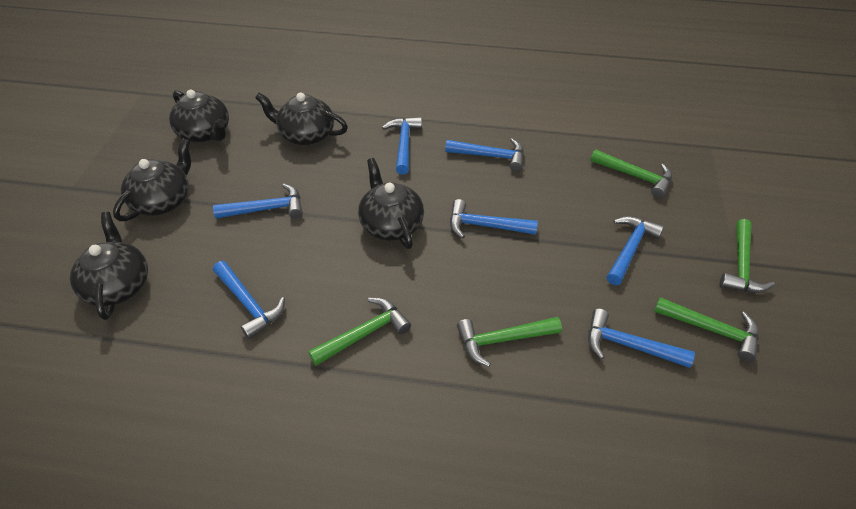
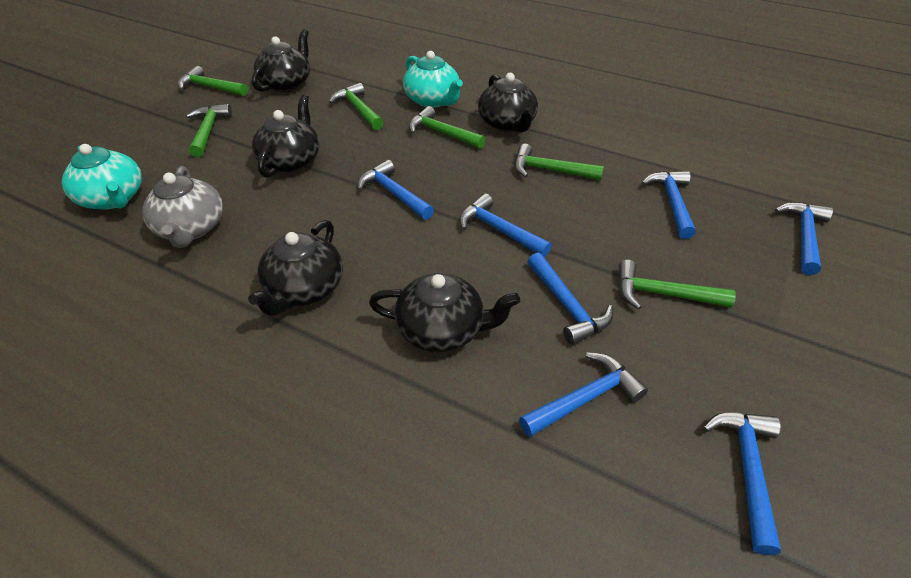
green hammer: 5 -> 6
grey teapot: 0 -> 1
turquoise teapot: 0 -> 2

